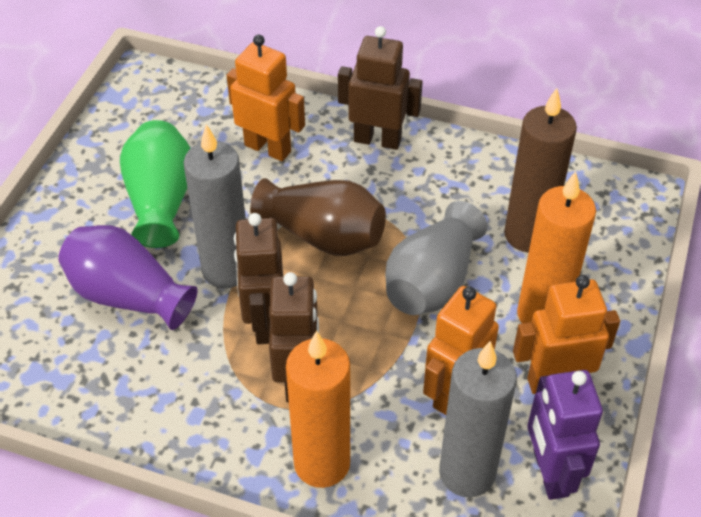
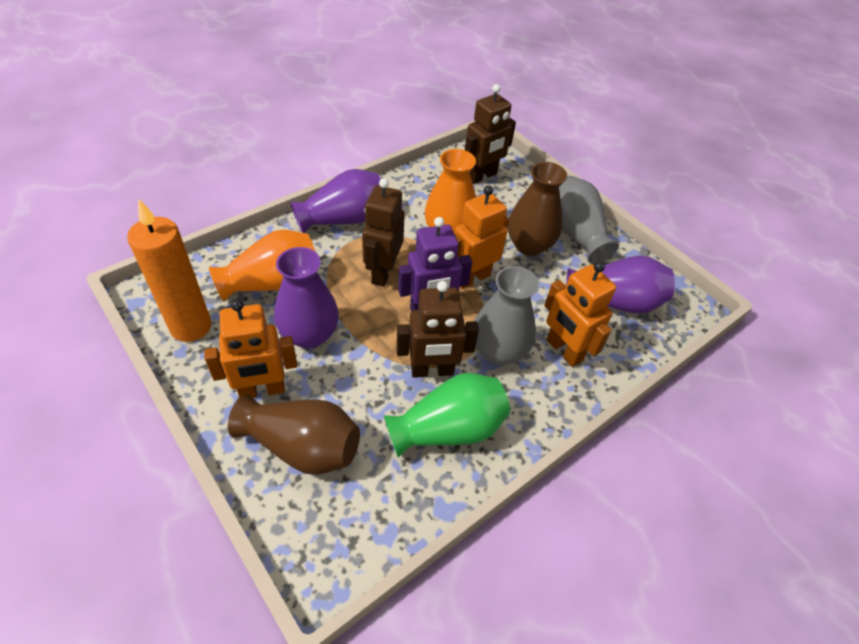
brown candle: 1 -> 0
brown vase: 1 -> 2
grey candle: 2 -> 0
grey vase: 1 -> 2
orange candle: 2 -> 1
orange vase: 0 -> 2
purple vase: 1 -> 3

